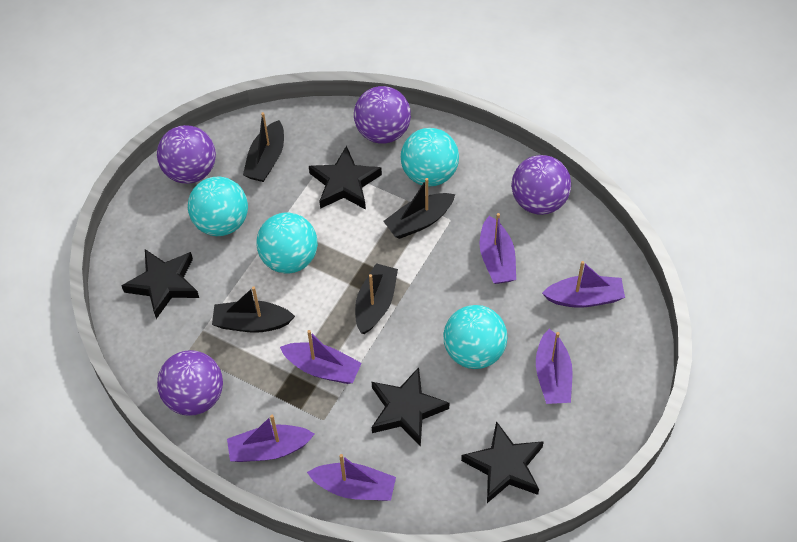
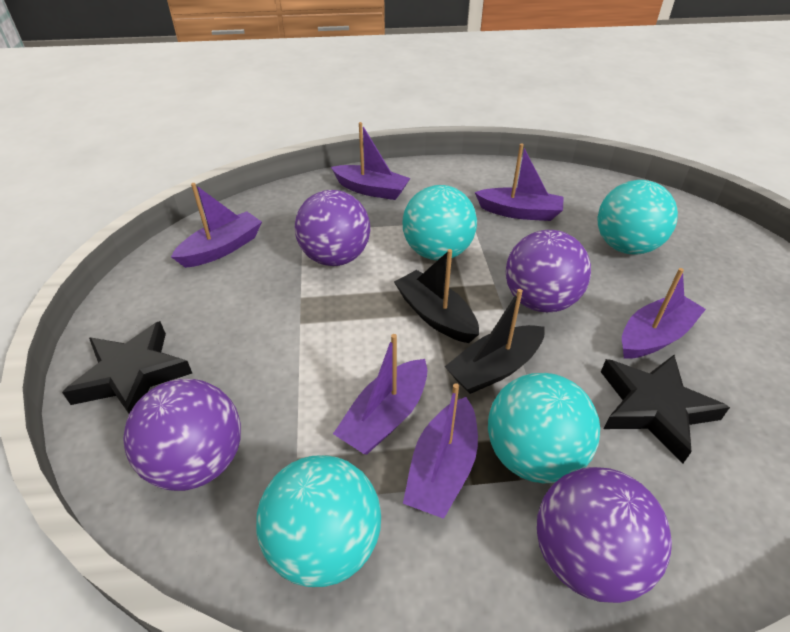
black boat: 4 -> 2
black star: 4 -> 2

